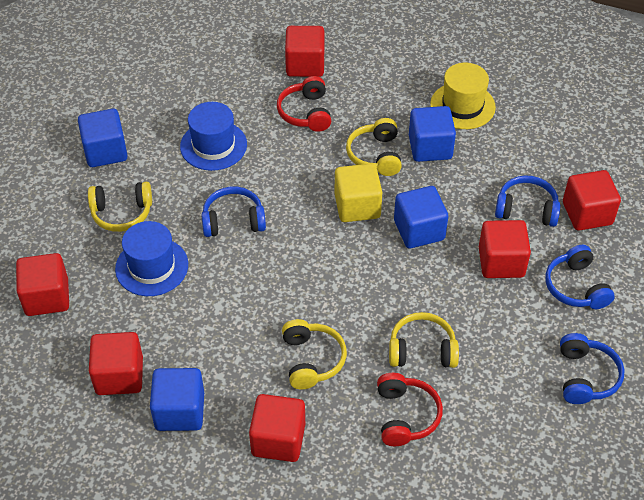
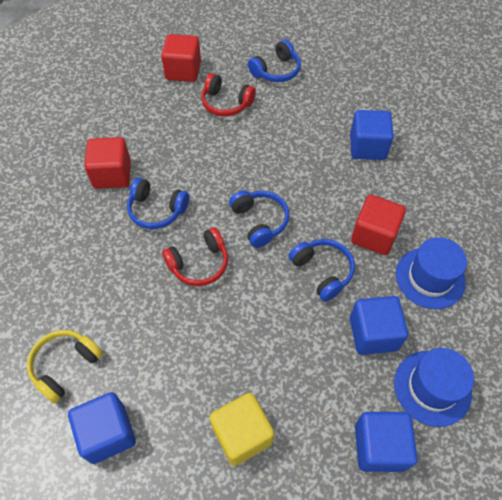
red cube: 6 -> 3
yellow hat: 1 -> 0
yellow headphones: 4 -> 1

